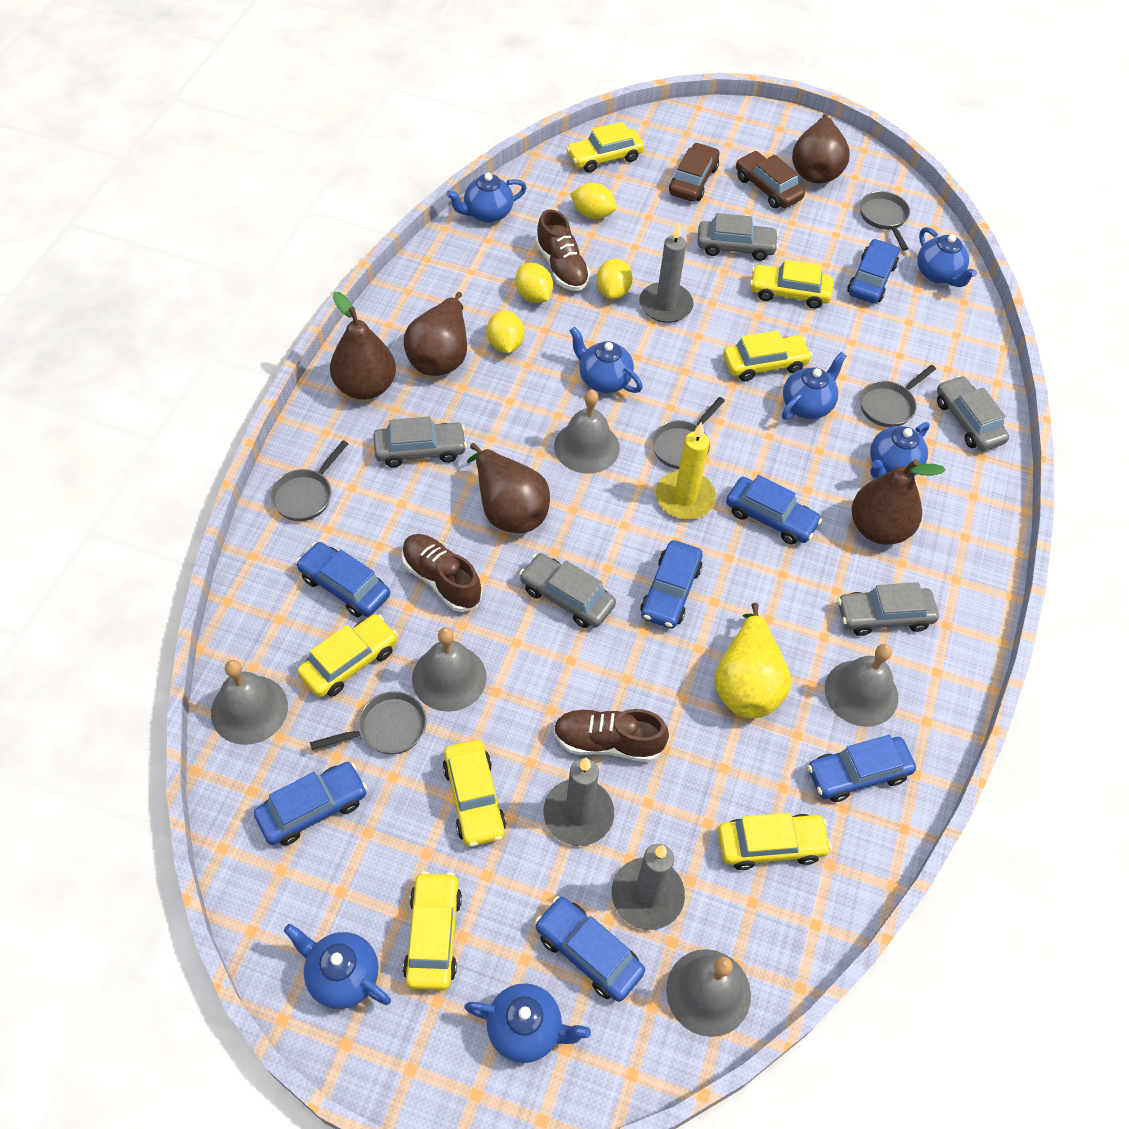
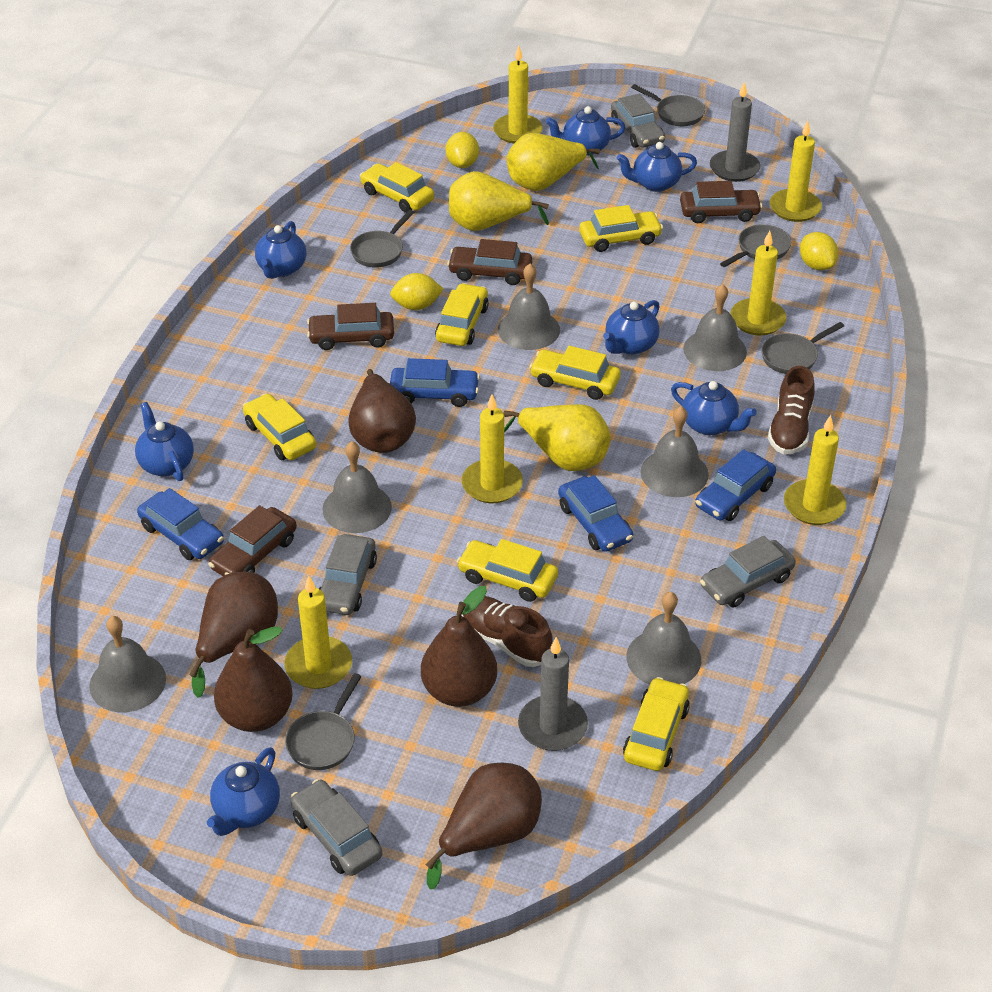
blue car: 7 -> 4
brown car: 2 -> 4
brown shoe: 3 -> 2
grey bell: 5 -> 6
grey candle: 3 -> 2
grey car: 5 -> 4
yellow candle: 1 -> 6
yellow lemon: 4 -> 3
yellow pear: 1 -> 3

